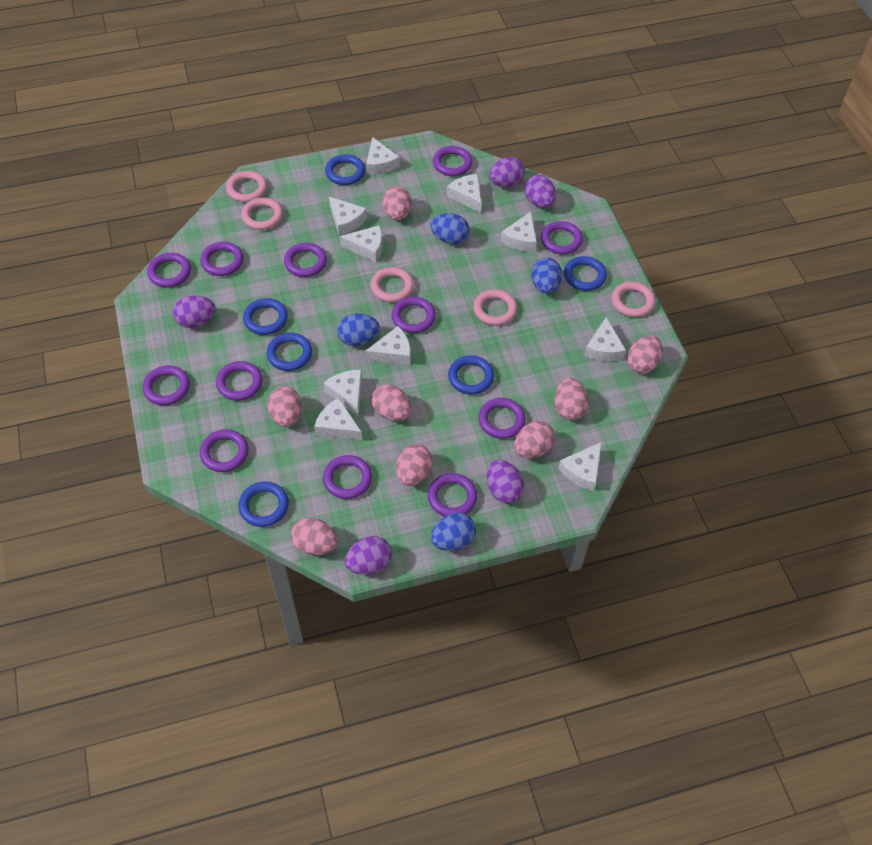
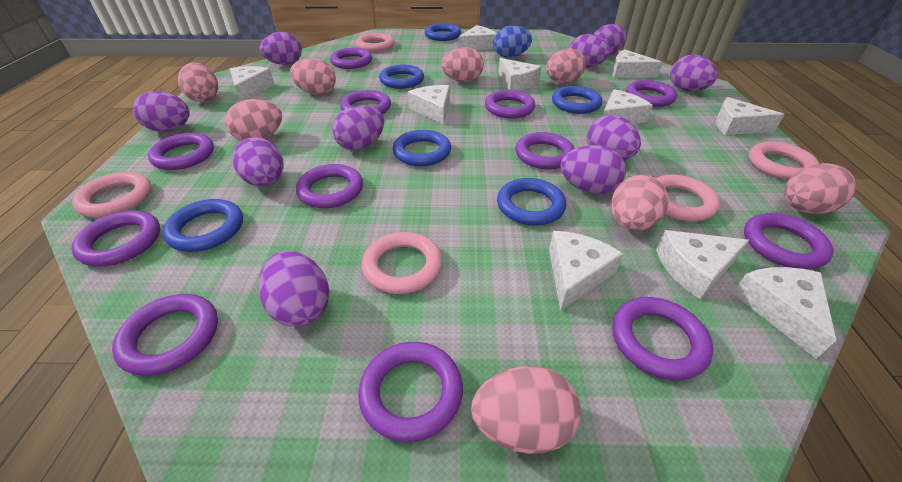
blue egg: 4 -> 1
purple egg: 5 -> 10

